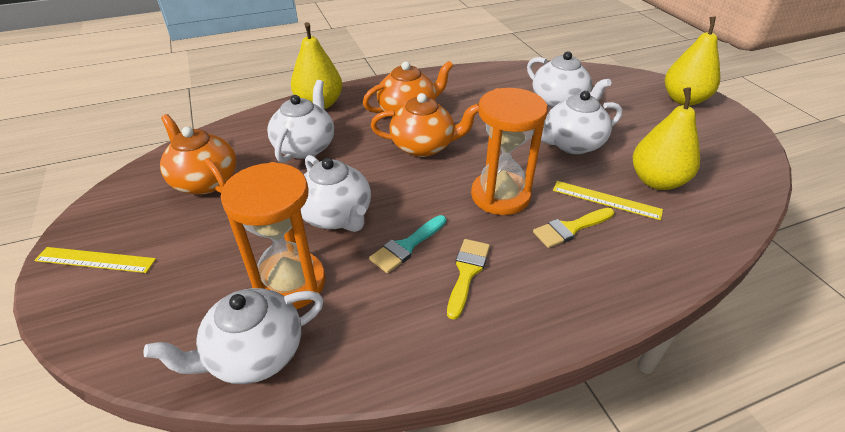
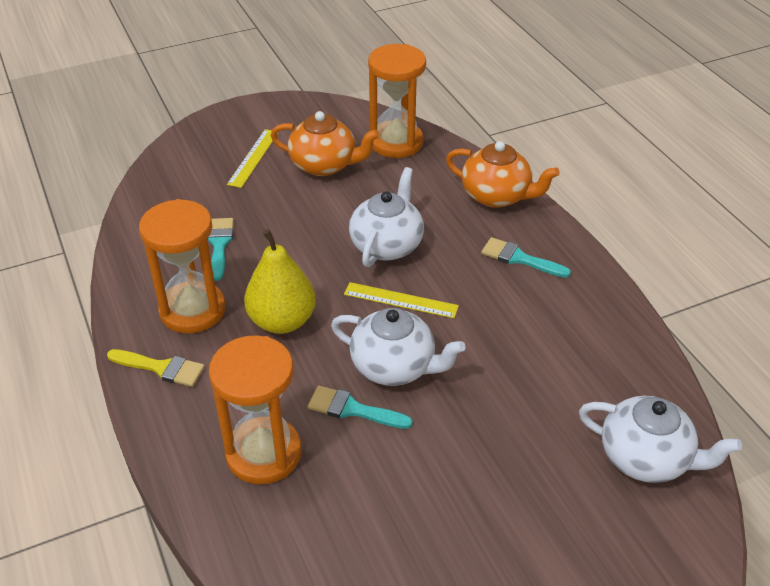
orange hourglass: 2 -> 3
orange teapot: 3 -> 2
turquoise brush: 1 -> 3
white teapot: 5 -> 3
yellow brush: 2 -> 1
yellow pear: 3 -> 1

